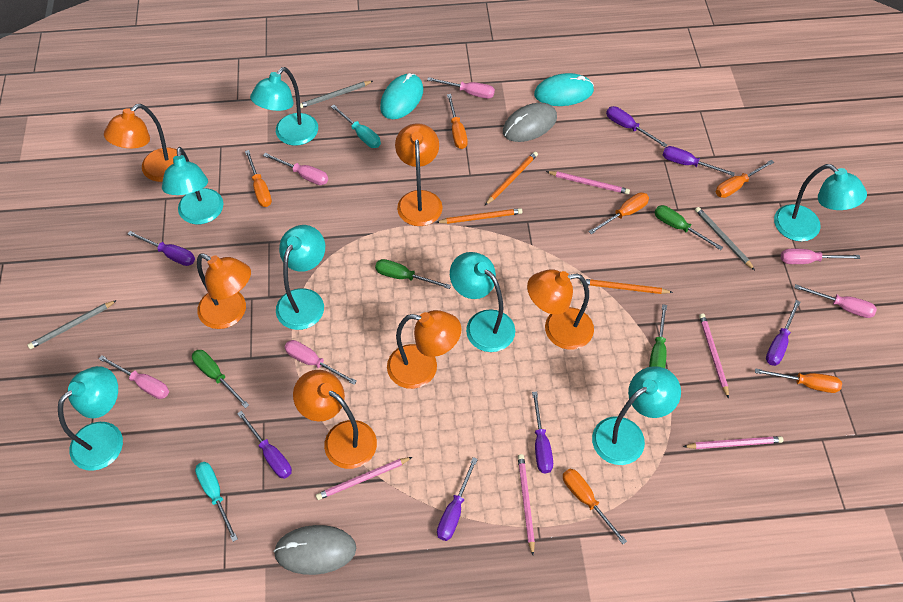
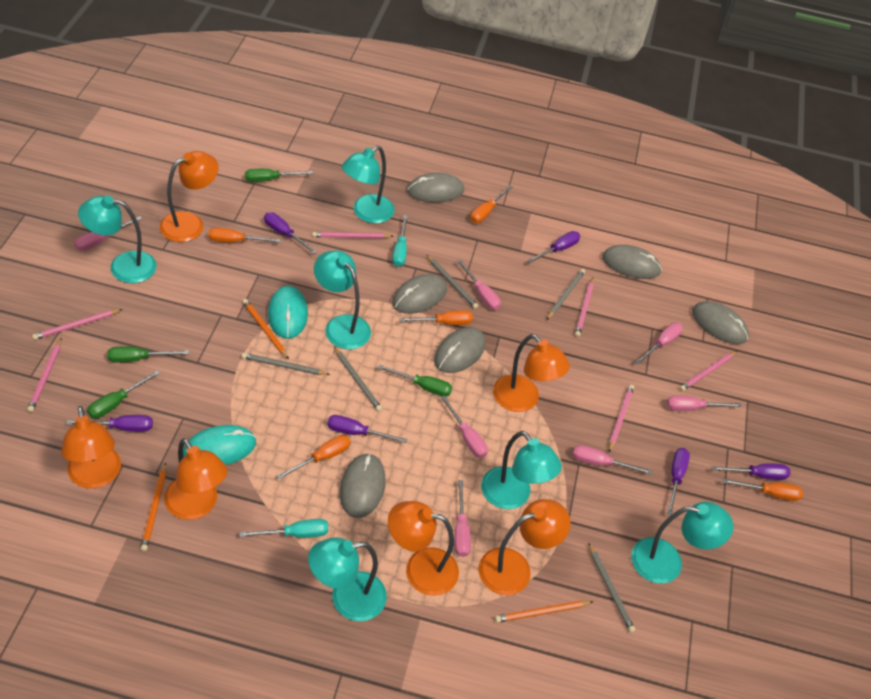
grey mouse: 2 -> 6
grey pencil: 3 -> 5
orange screwdriver: 6 -> 5
pink pencil: 5 -> 6
pink screwdriver: 6 -> 7
purple screwdriver: 7 -> 6
turquoise lamp: 7 -> 6

